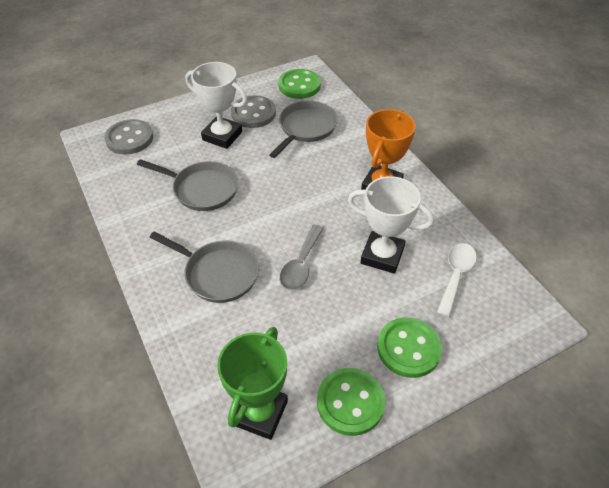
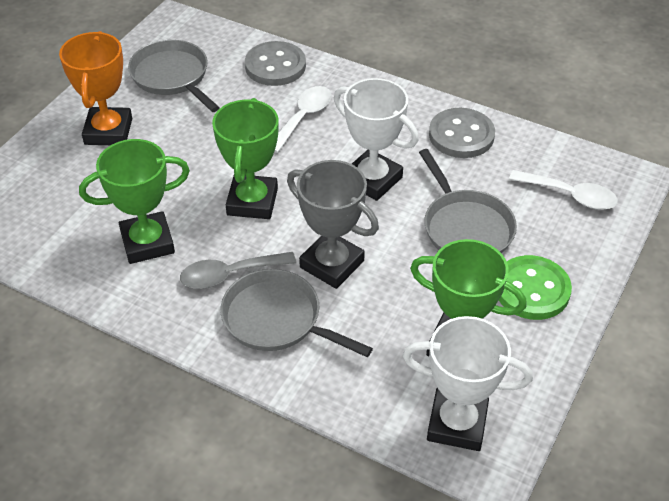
green button: 3 -> 1
green trophy: 1 -> 3
grey trophy: 0 -> 1
white spoon: 1 -> 2

